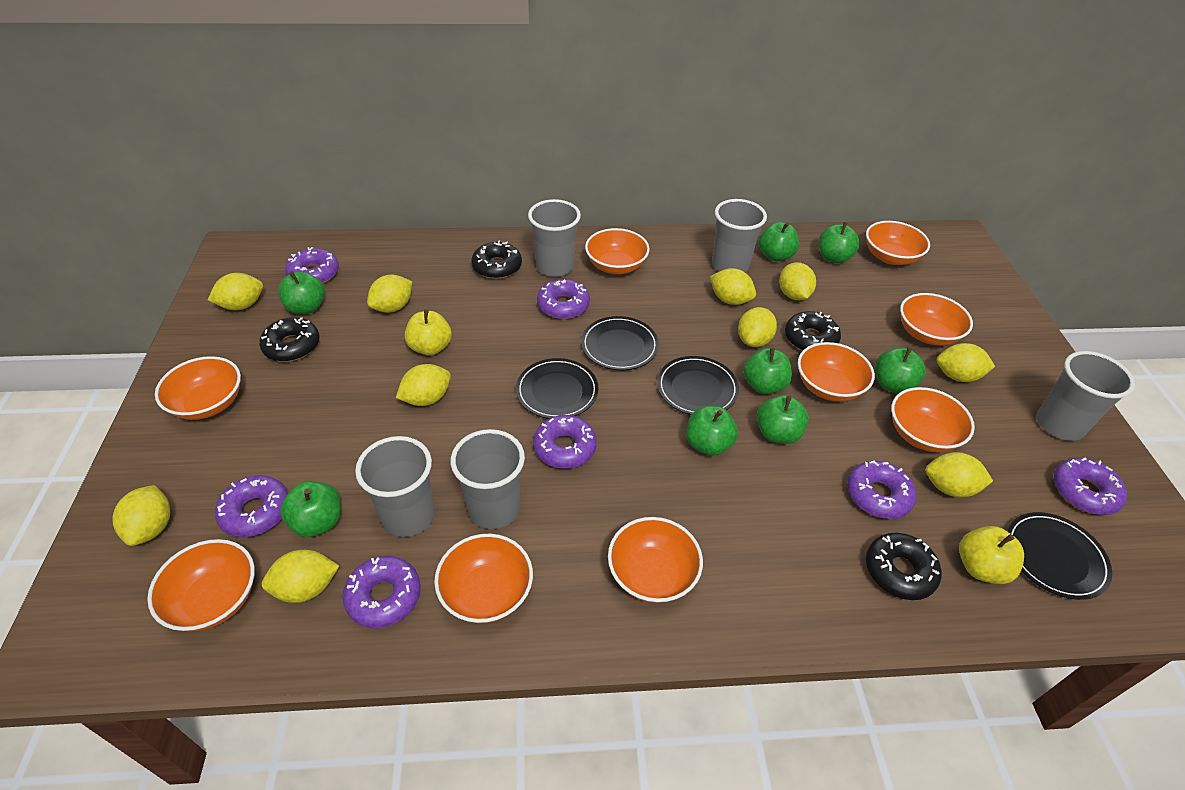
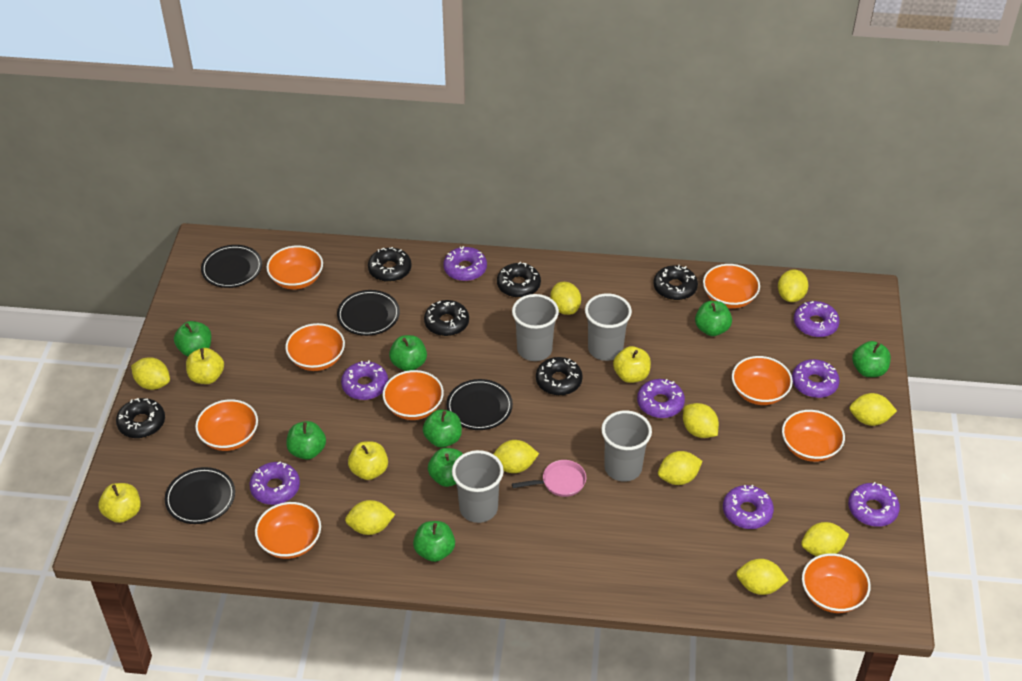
black donut: 4 -> 6
grey cup: 5 -> 4
pink pan: 0 -> 1
purple donut: 7 -> 8
yellow apple: 2 -> 4

